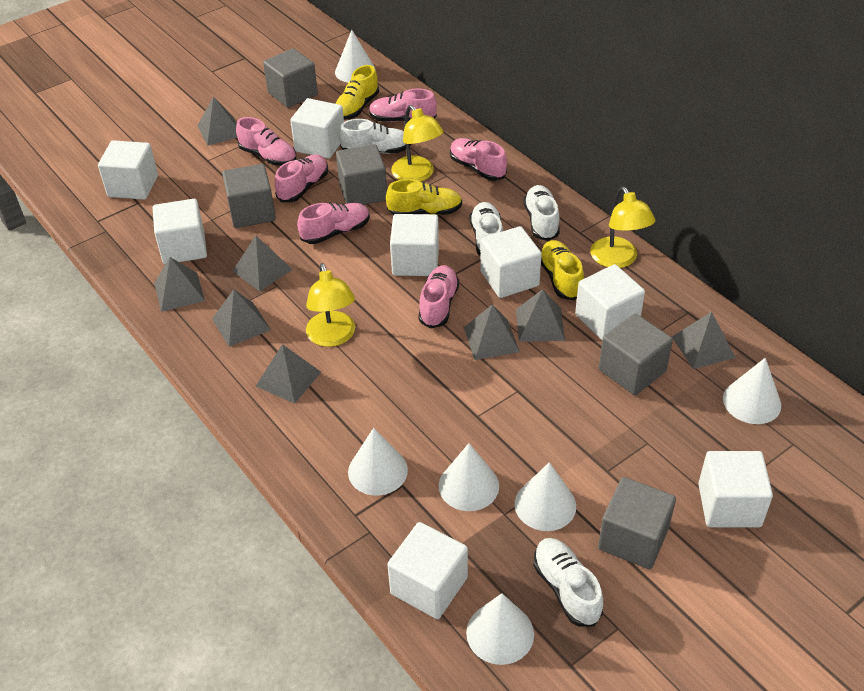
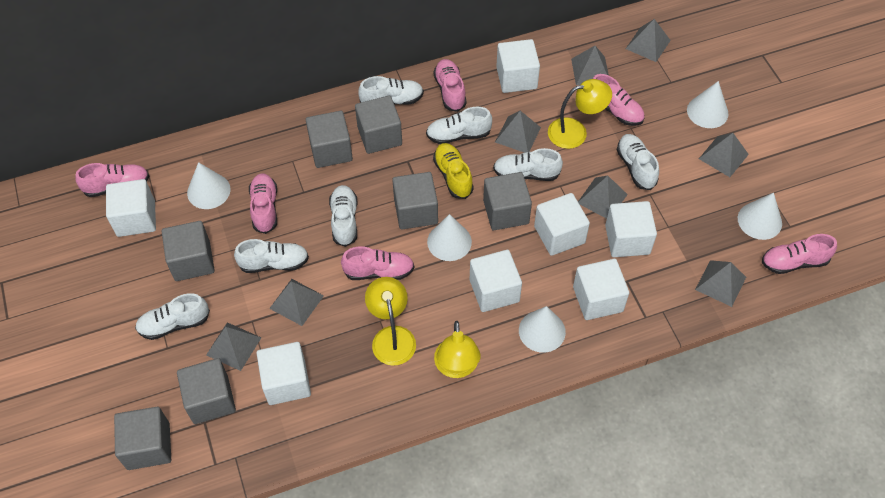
grey cube: 5 -> 7
white cone: 6 -> 5
white cube: 8 -> 7
white shoe: 4 -> 7
yellow shoe: 3 -> 1

